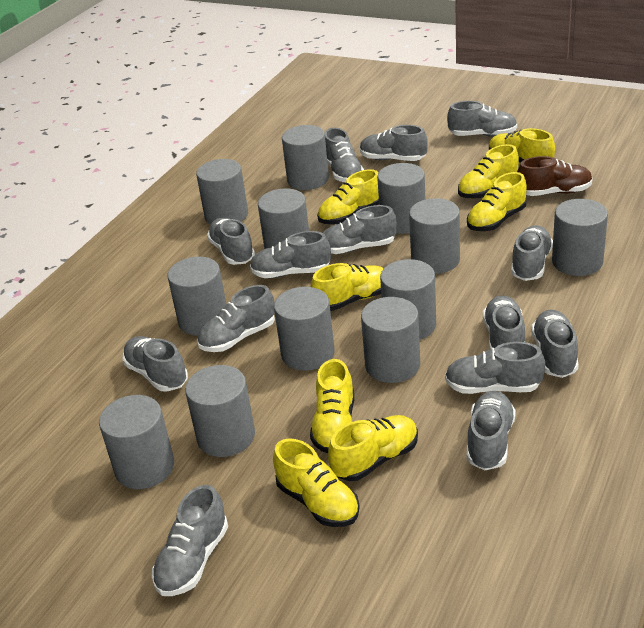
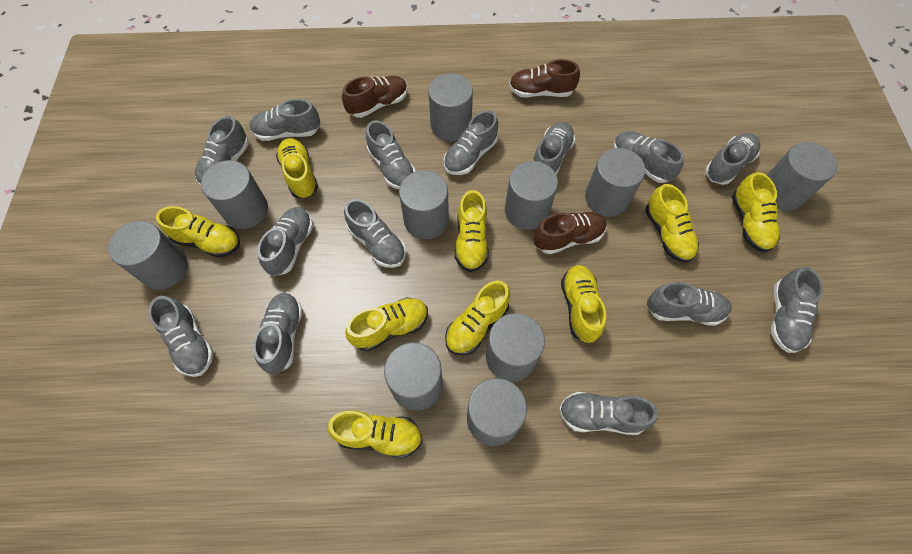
brown shoe: 1 -> 3
grey cylinder: 12 -> 10
yellow shoe: 8 -> 9

